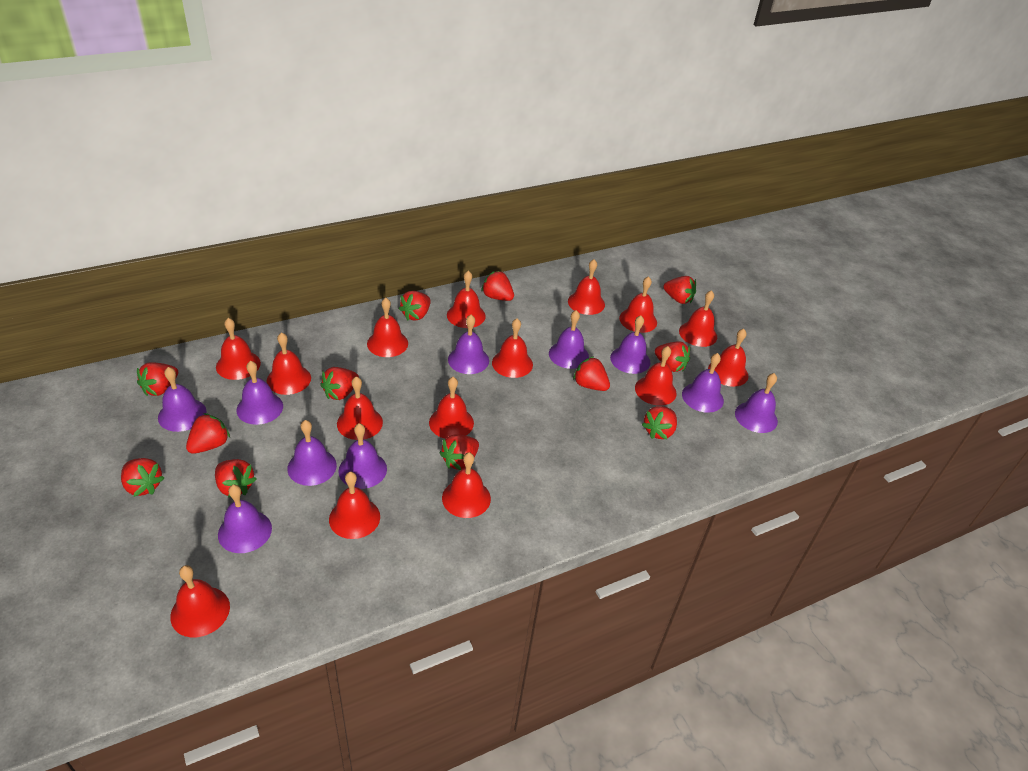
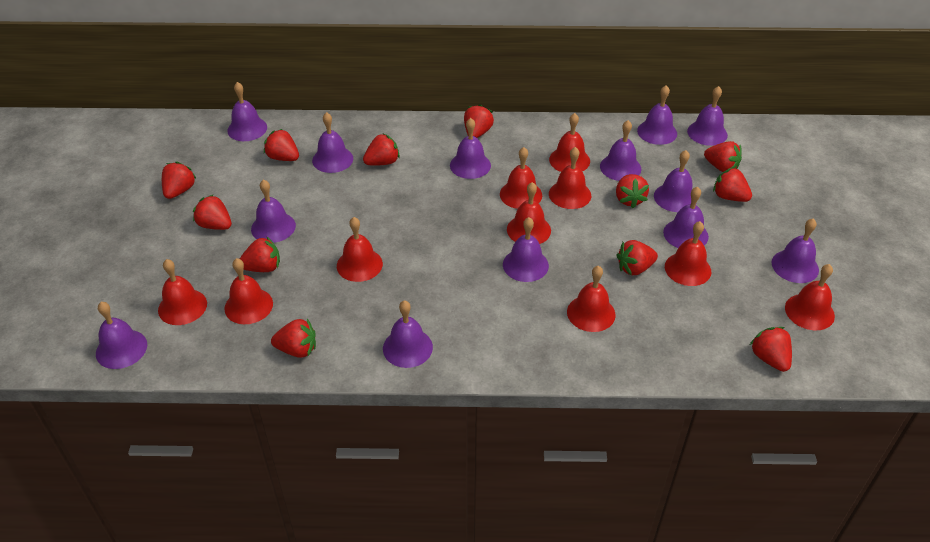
purple bell: 10 -> 13
red bell: 15 -> 10

